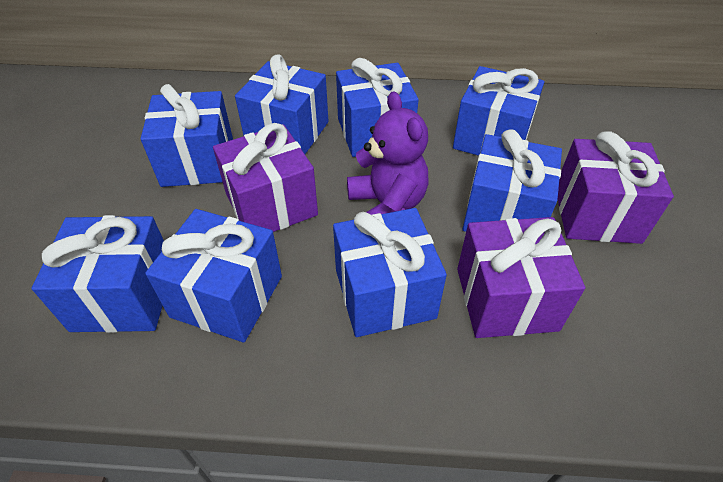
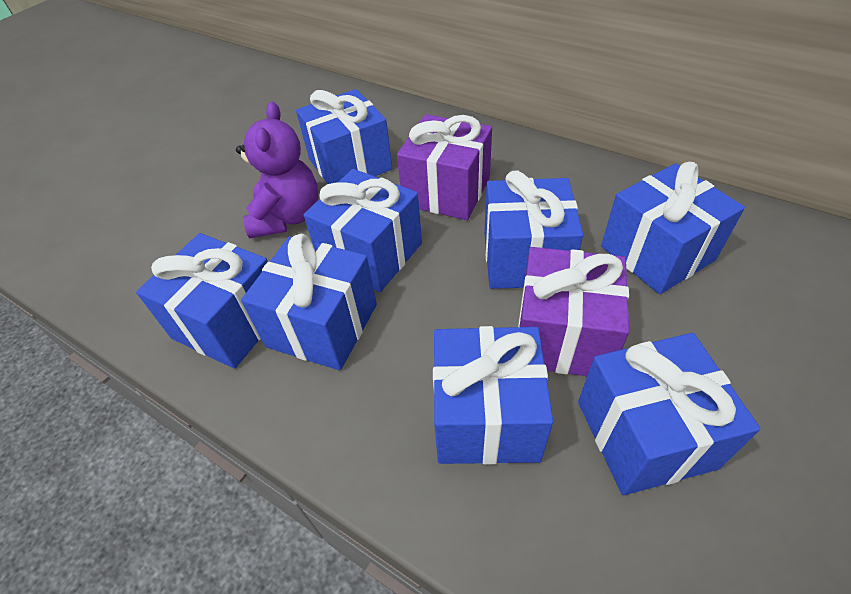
purple gift: 3 -> 2

